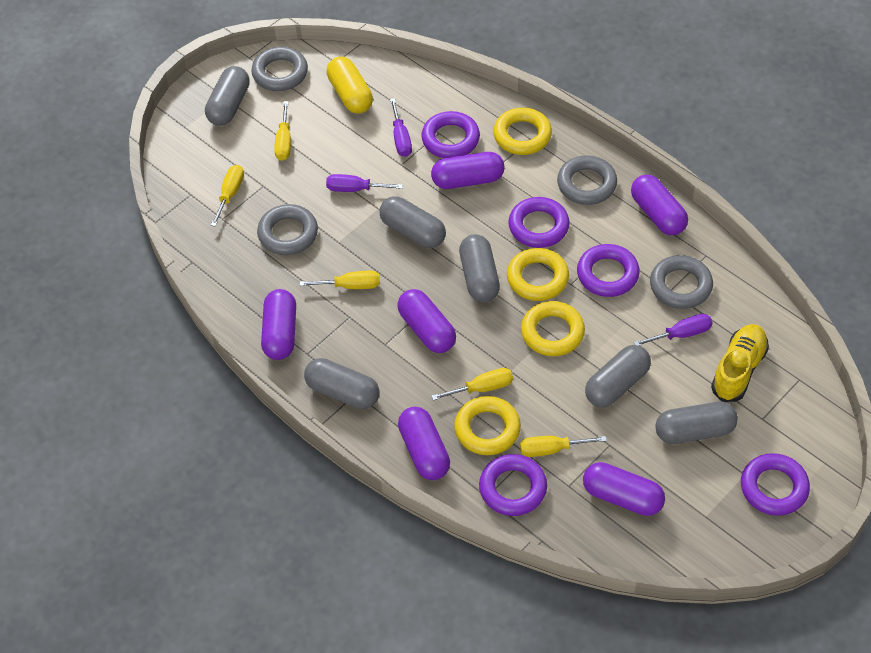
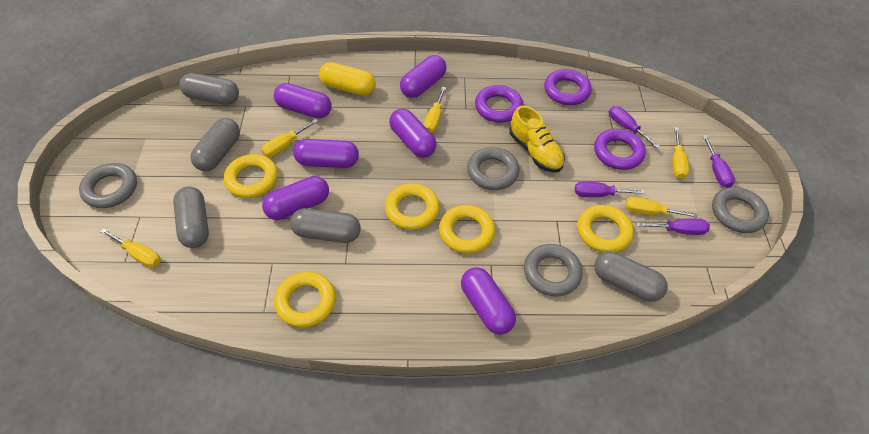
grey capsule: 6 -> 5
purple ring: 5 -> 3
purple screwdriver: 3 -> 4
yellow ring: 4 -> 5

